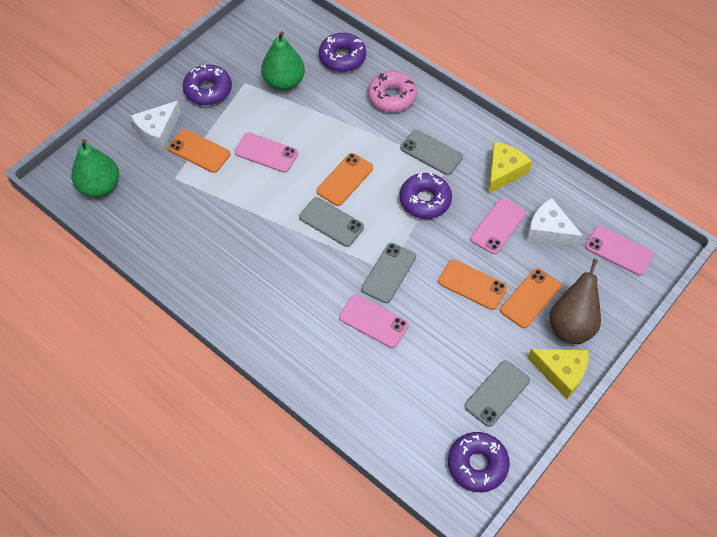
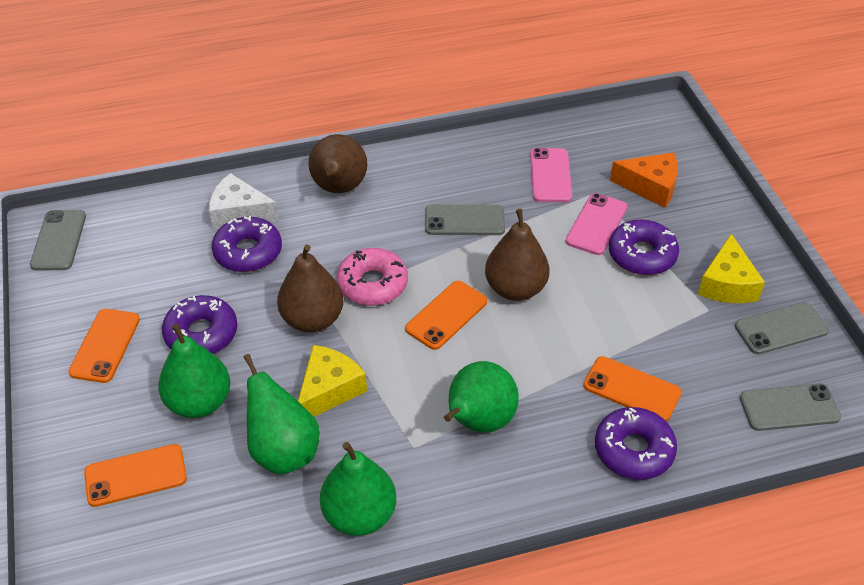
brown pear: 1 -> 3
green pear: 2 -> 4
orange cheese: 0 -> 1
pink phone: 4 -> 2
white cheese: 2 -> 1

